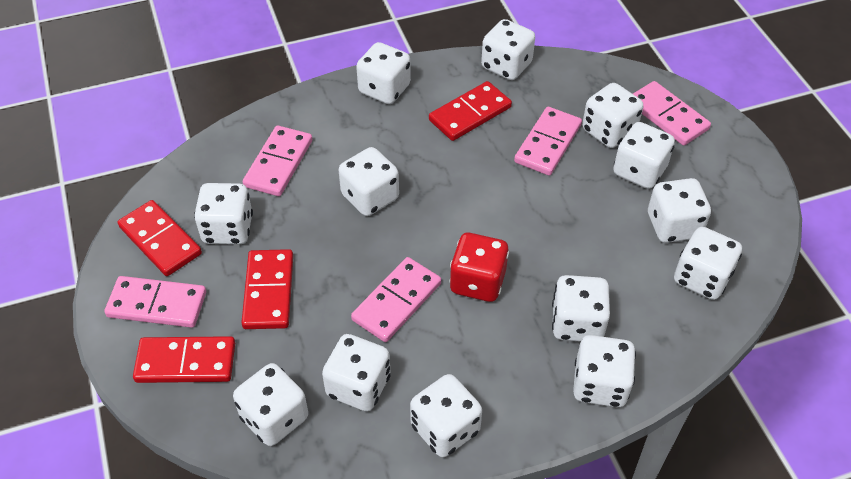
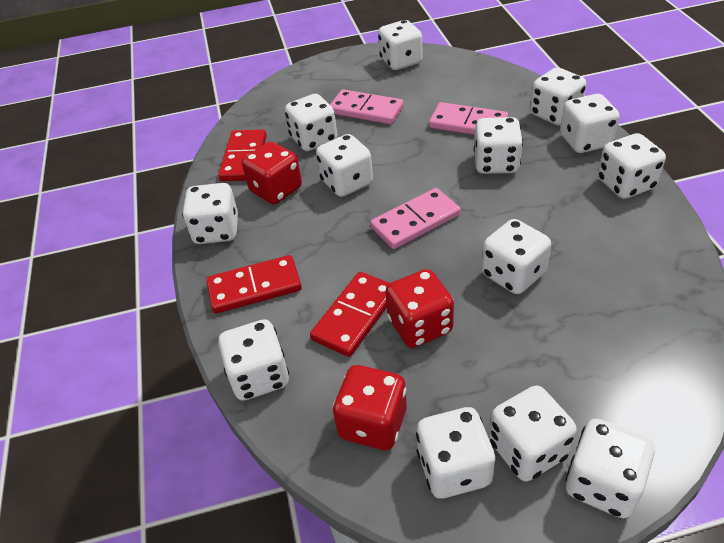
pink domino: 5 -> 3
red dice: 1 -> 3
red domino: 4 -> 3

